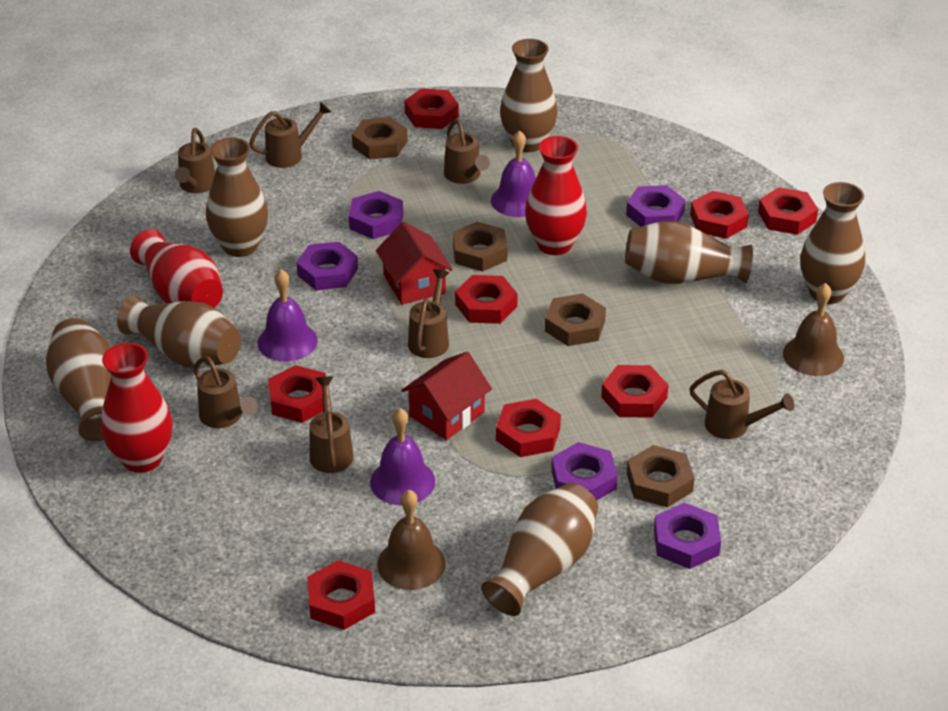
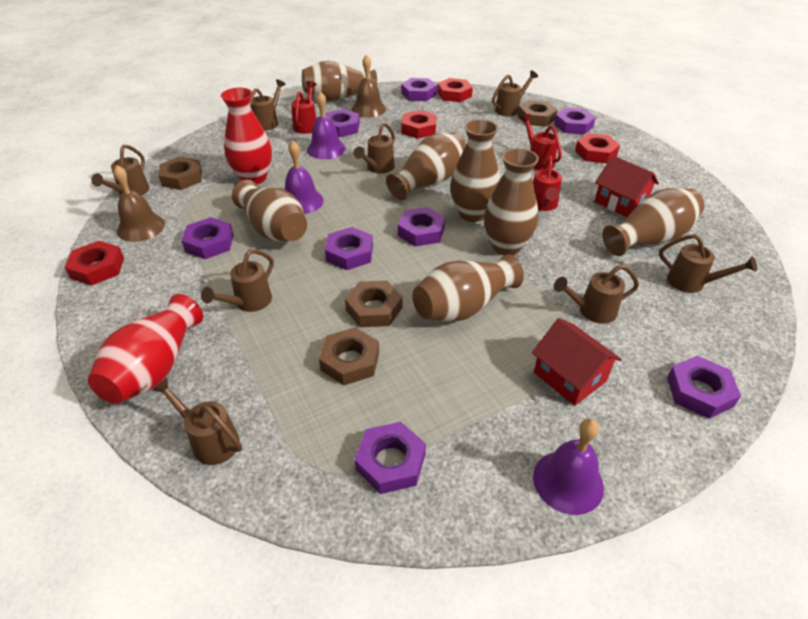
brown watering can: 7 -> 8
purple nut: 5 -> 8
red nut: 8 -> 4
red vase: 3 -> 2
red watering can: 0 -> 3

